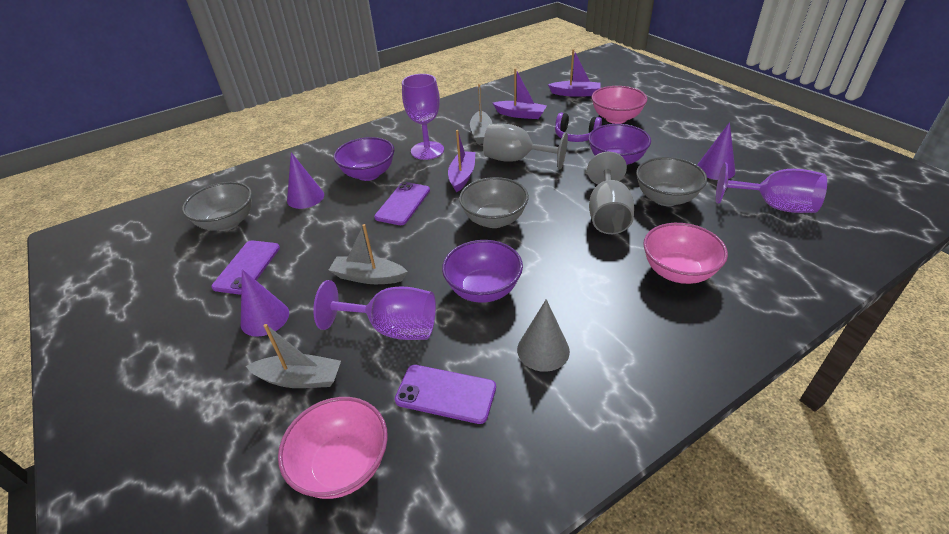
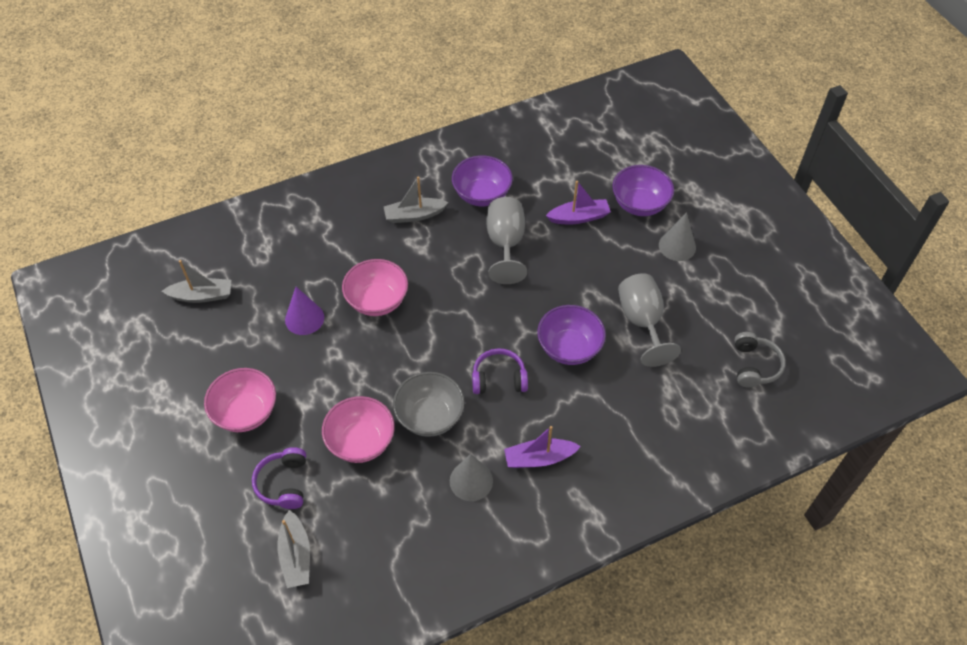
grey bowl: 3 -> 1
grey cone: 1 -> 2
grey headphones: 0 -> 1
purple boat: 3 -> 2
purple cone: 3 -> 1
purple goblet: 3 -> 0
purple headphones: 1 -> 2
purple phone: 3 -> 0

